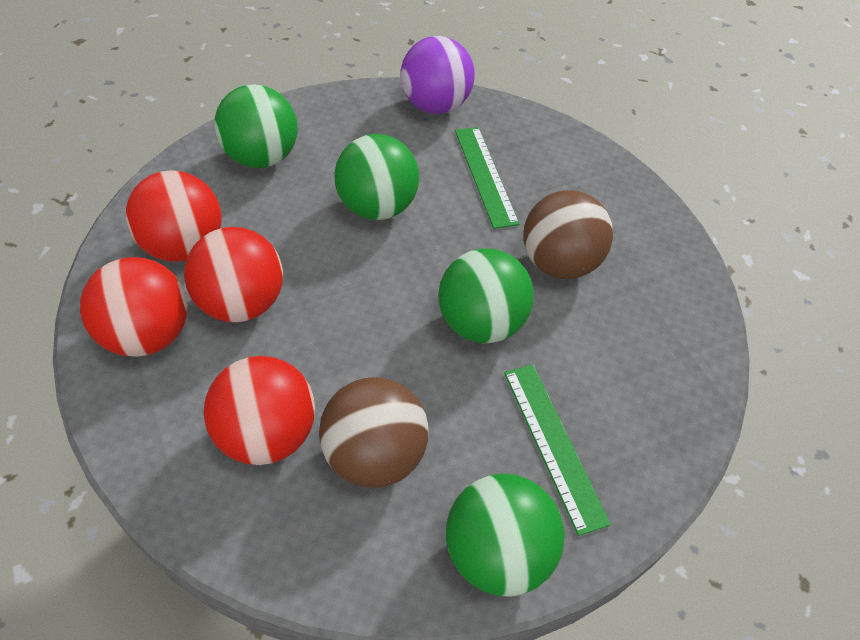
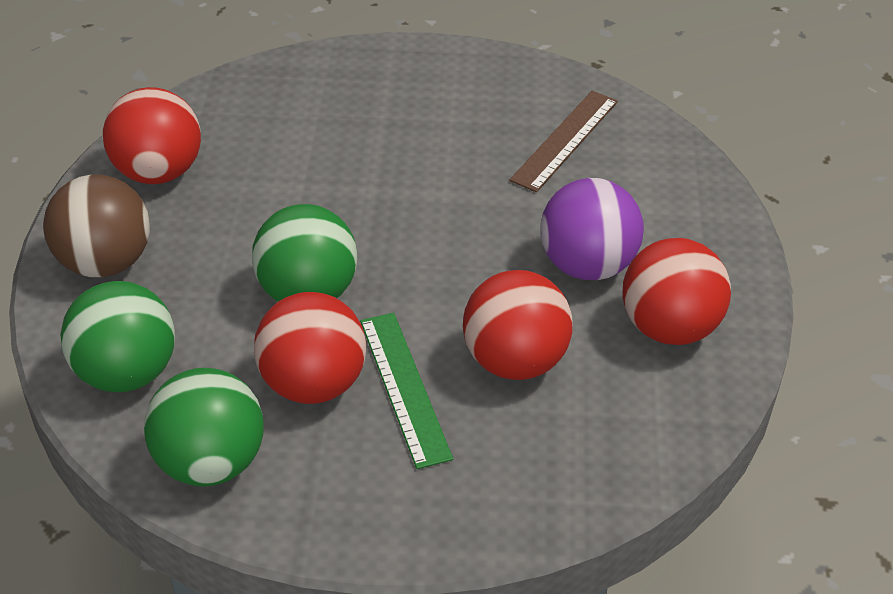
brown ball: 2 -> 1
brown ruler: 0 -> 1
green ball: 4 -> 3
green ruler: 2 -> 1

